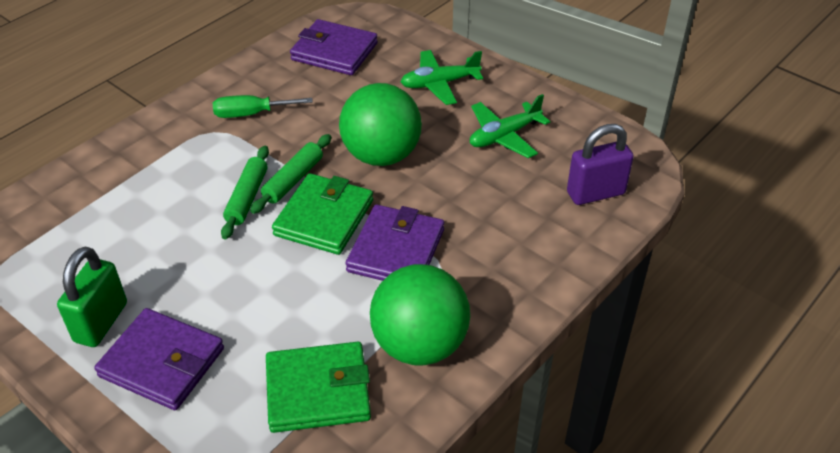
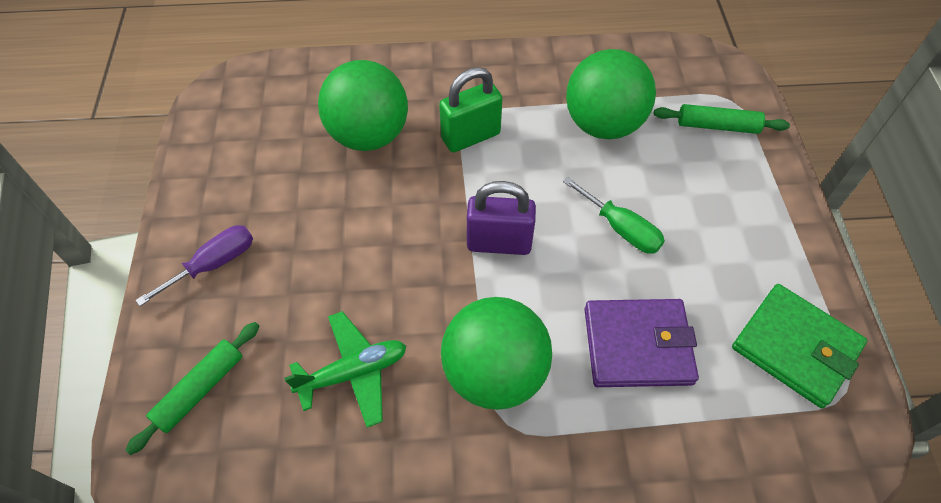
green ball: 2 -> 3
green plane: 2 -> 1
green wallet: 2 -> 1
purple screwdriver: 0 -> 1
purple wallet: 3 -> 1

